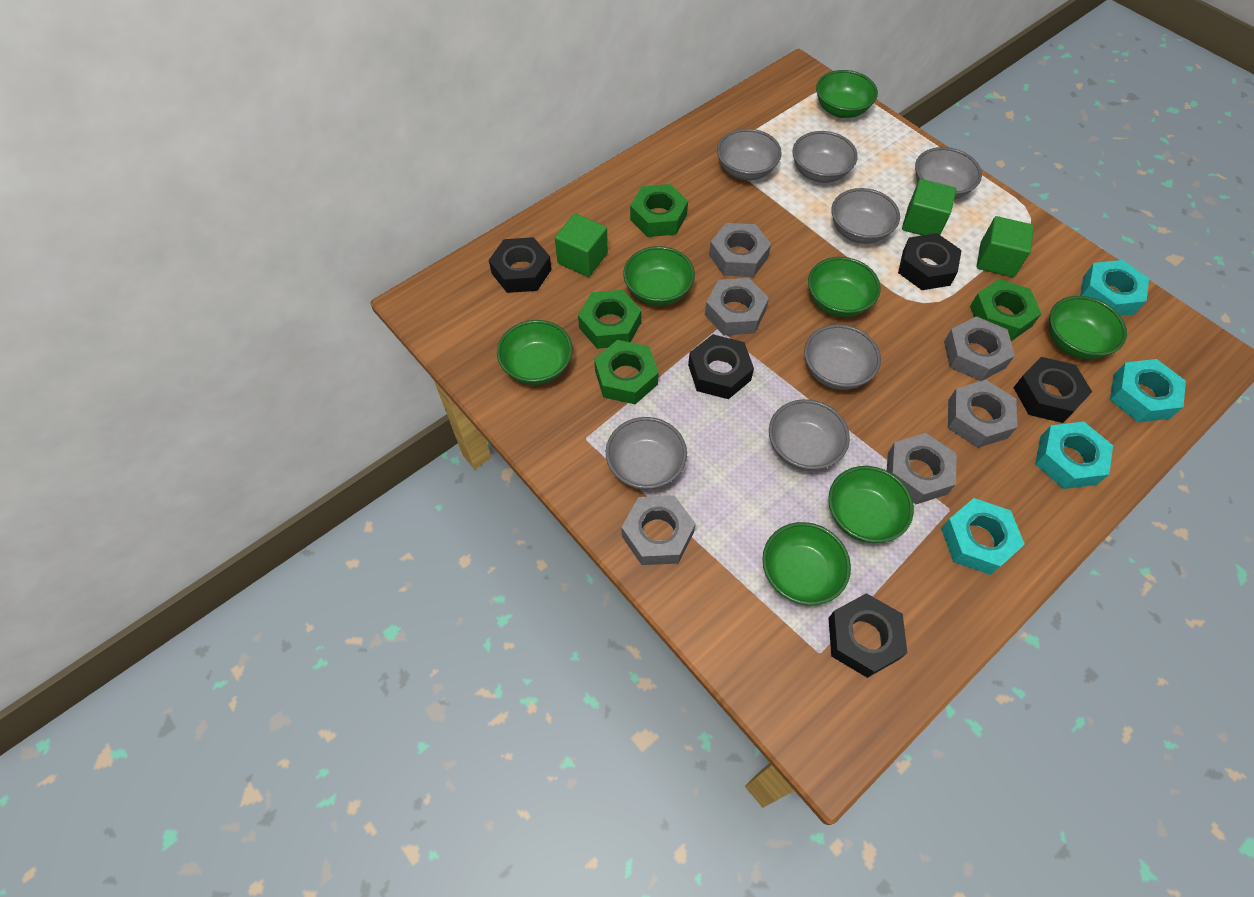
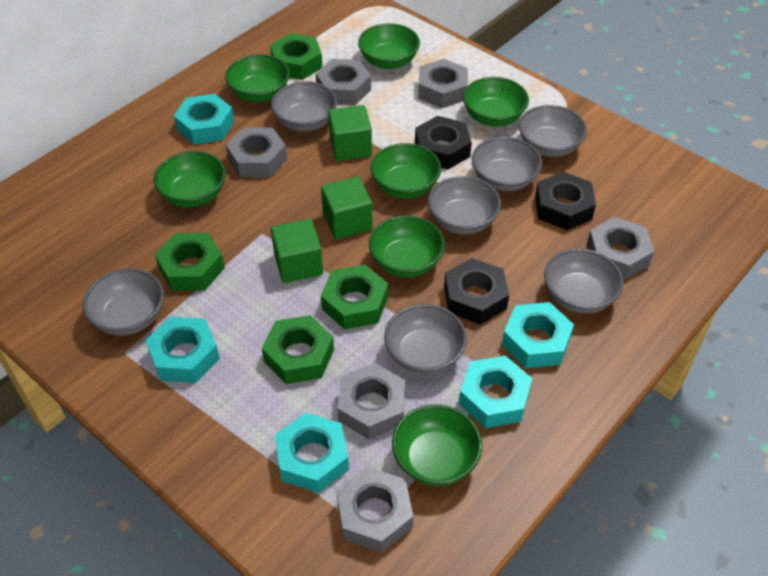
black nut: 5 -> 3
turquoise nut: 4 -> 5

